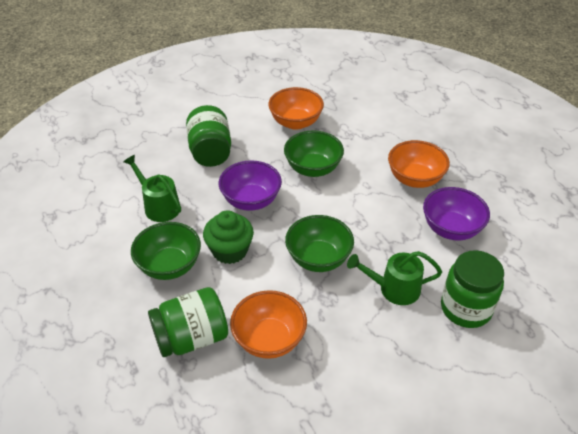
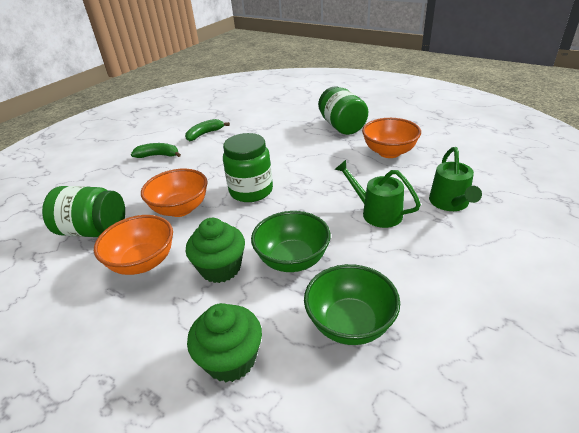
green banana: 0 -> 2
green bowl: 3 -> 2
green cupcake: 1 -> 2
purple bowl: 2 -> 0

